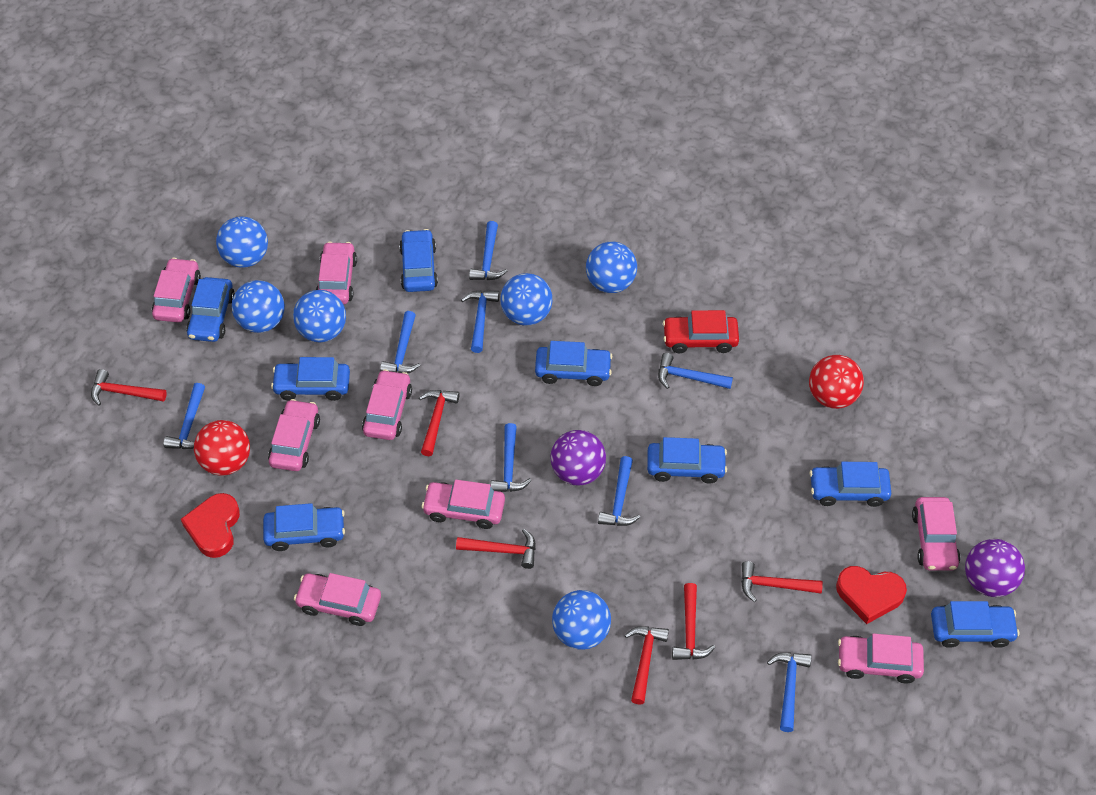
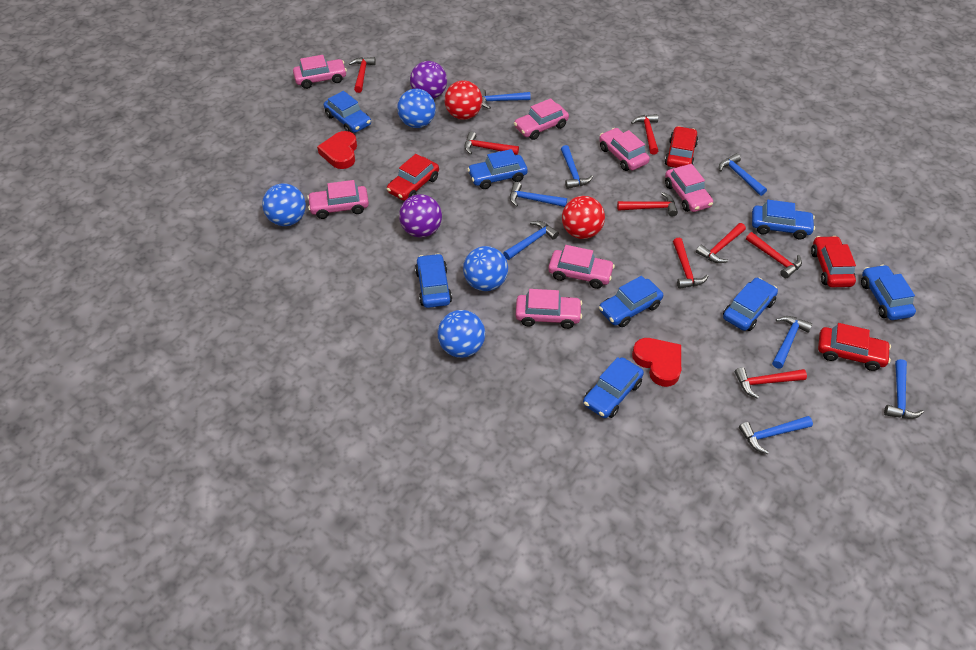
blue ball: 6 -> 4
pink car: 8 -> 7
red car: 1 -> 4
red hammer: 6 -> 8

